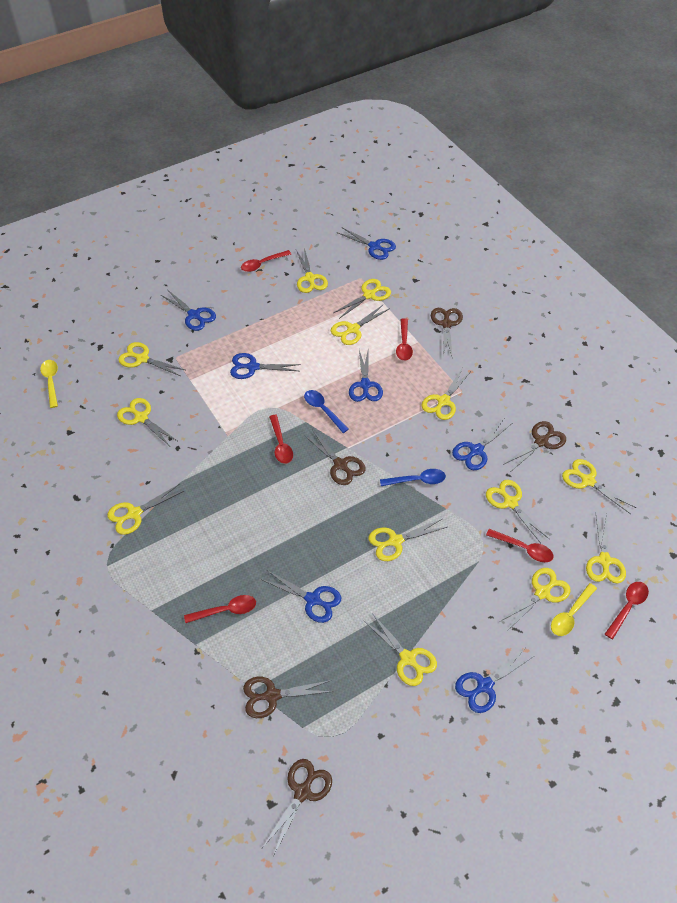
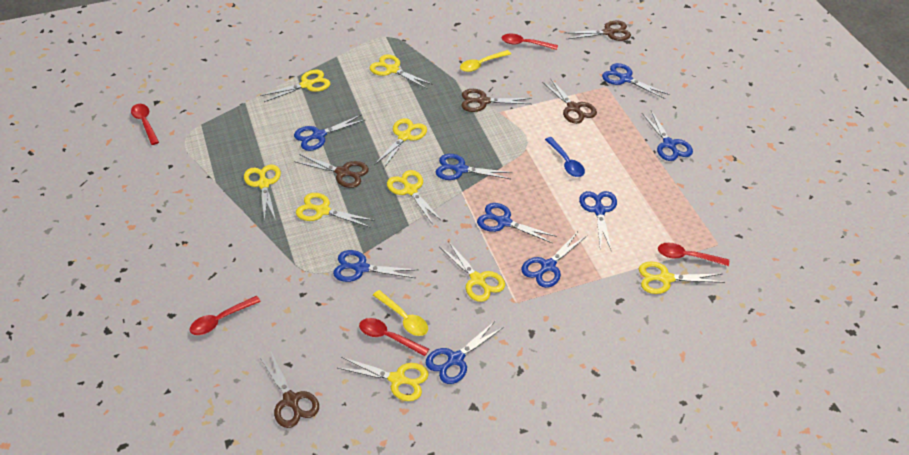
blue scissors: 7 -> 9
blue spoon: 2 -> 1
red spoon: 6 -> 5
yellow scissors: 13 -> 9

